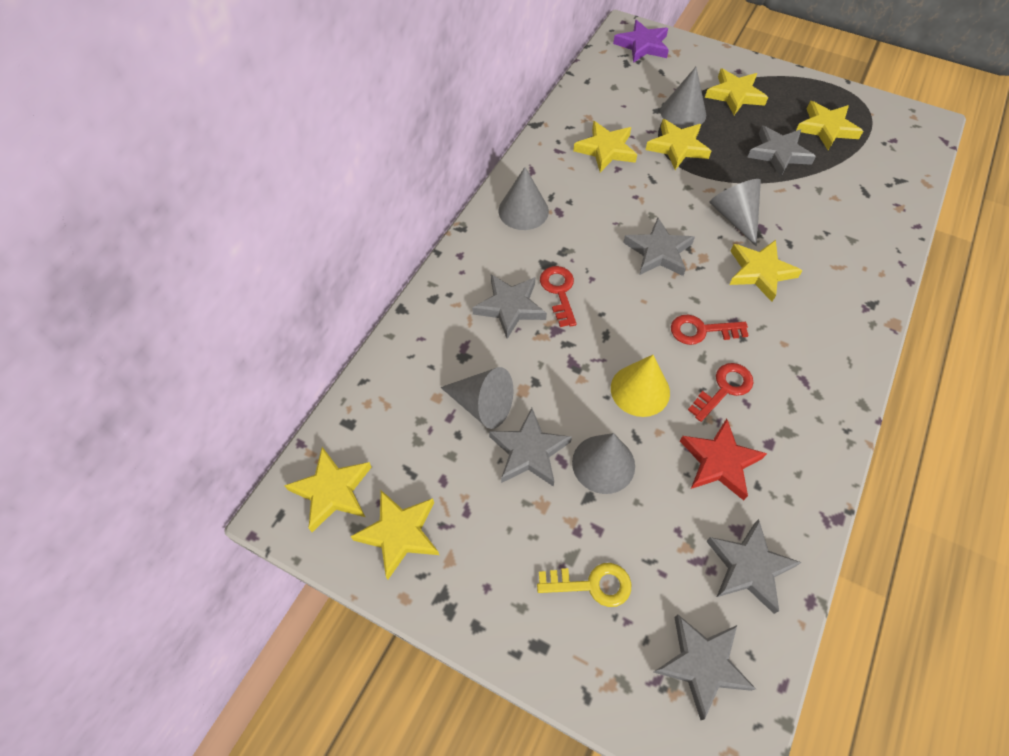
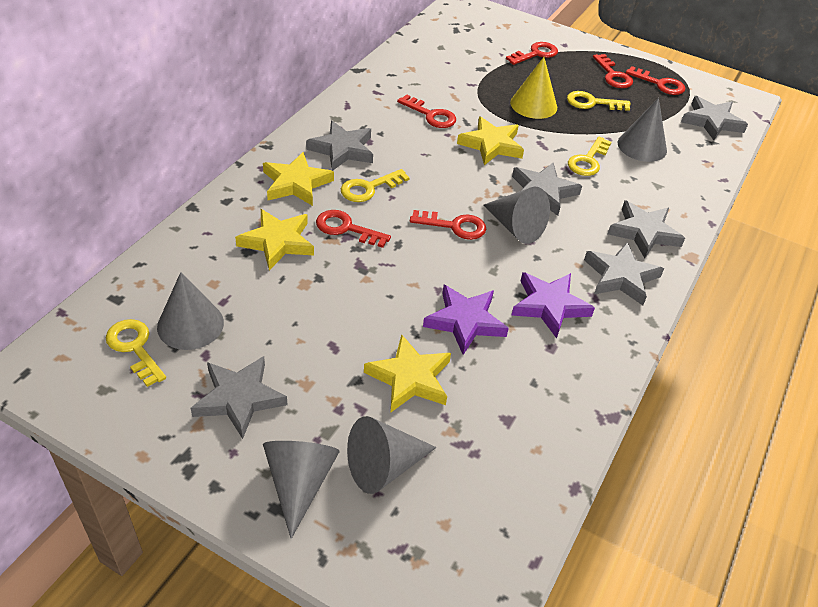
purple star: 1 -> 2
red key: 3 -> 6
red star: 1 -> 0
yellow key: 1 -> 4
yellow star: 7 -> 4

